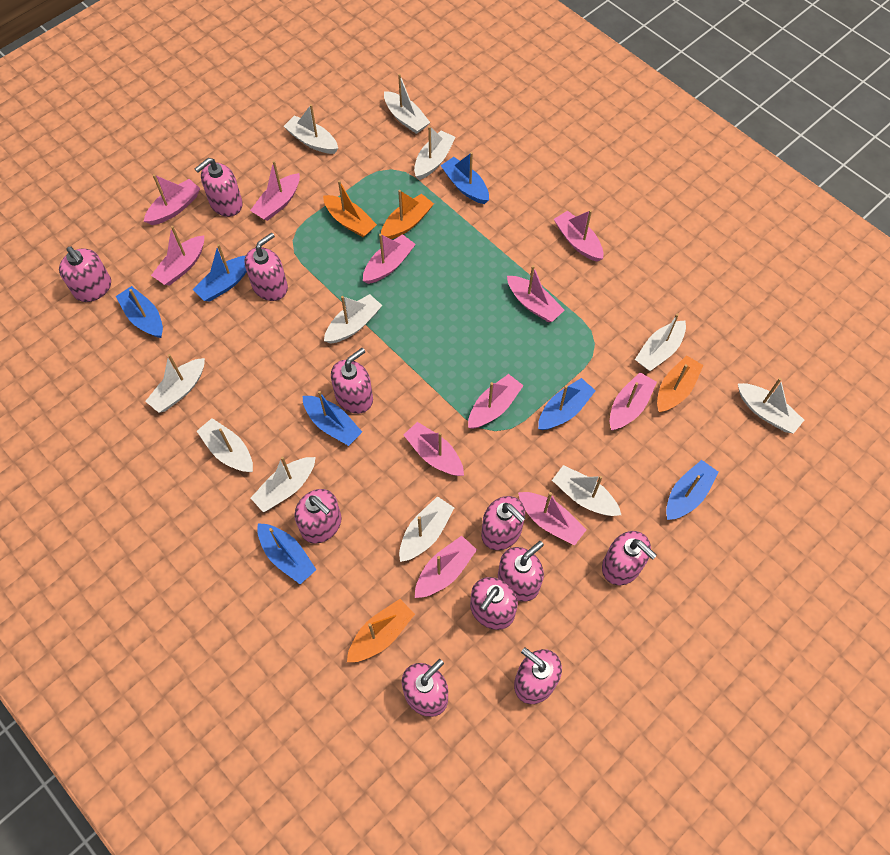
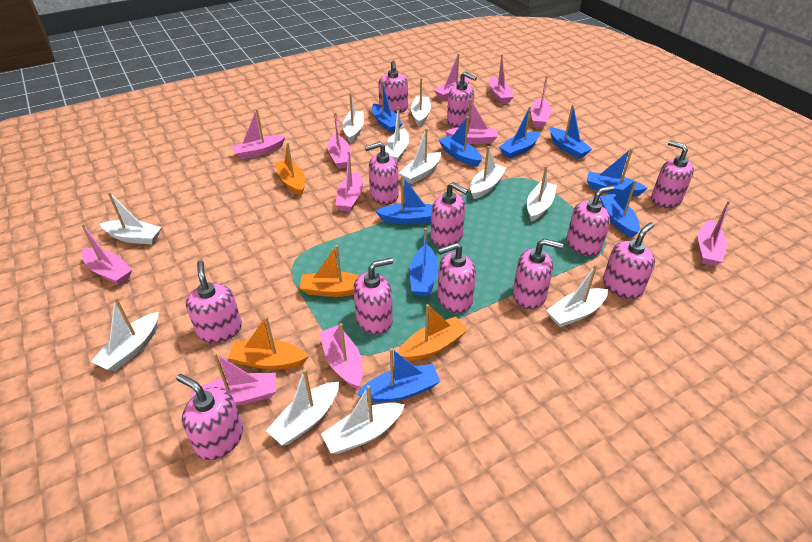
blue boat: 7 -> 9
pink soap dispenser: 11 -> 12

